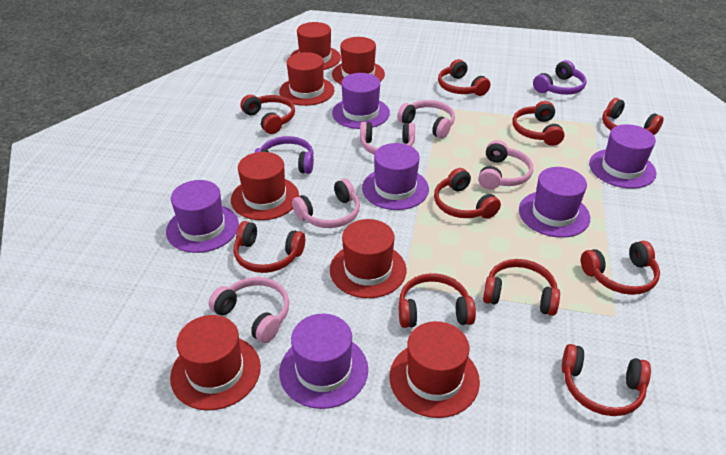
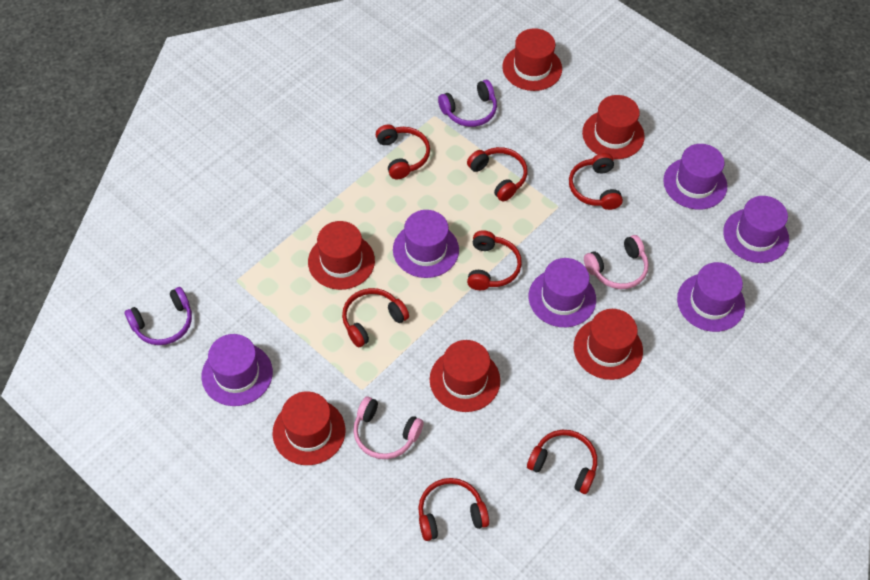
pink headphones: 5 -> 2
red hat: 7 -> 6
red headphones: 10 -> 7

